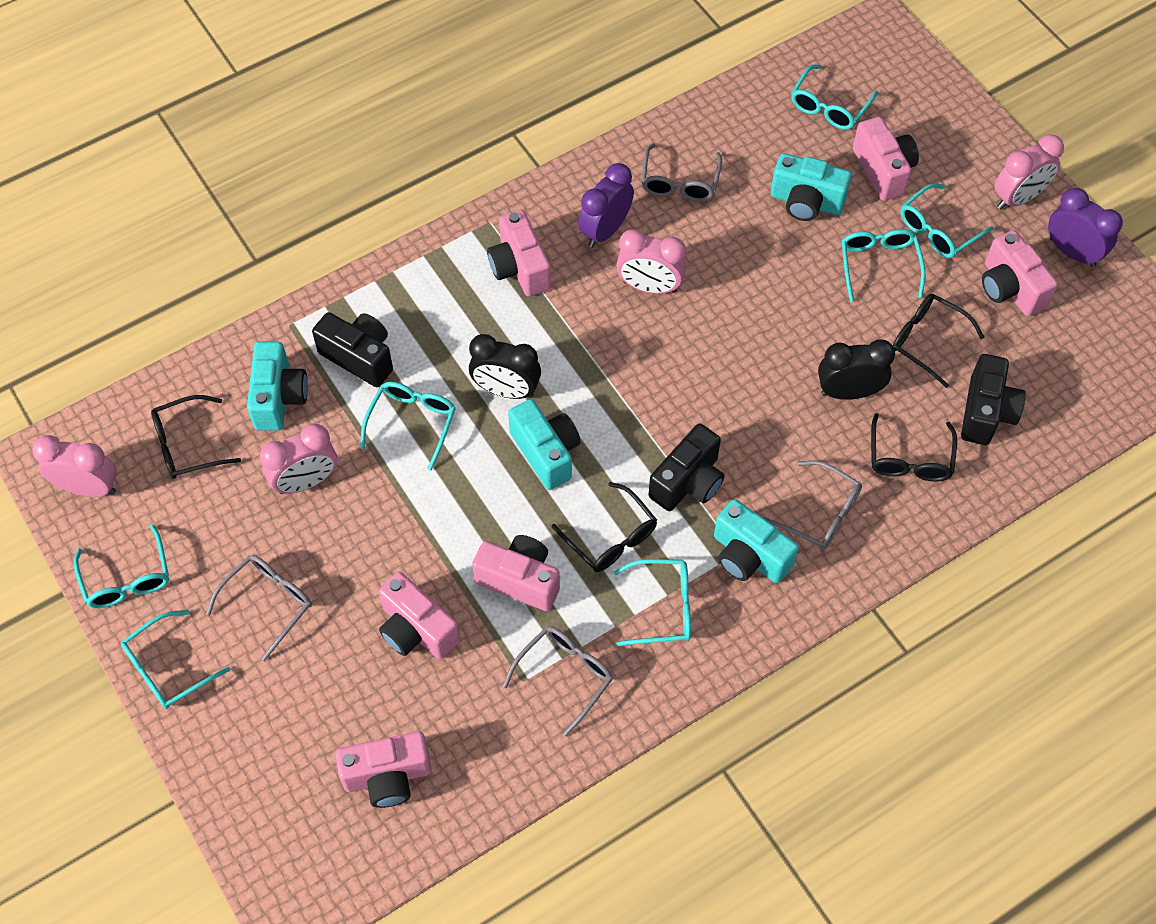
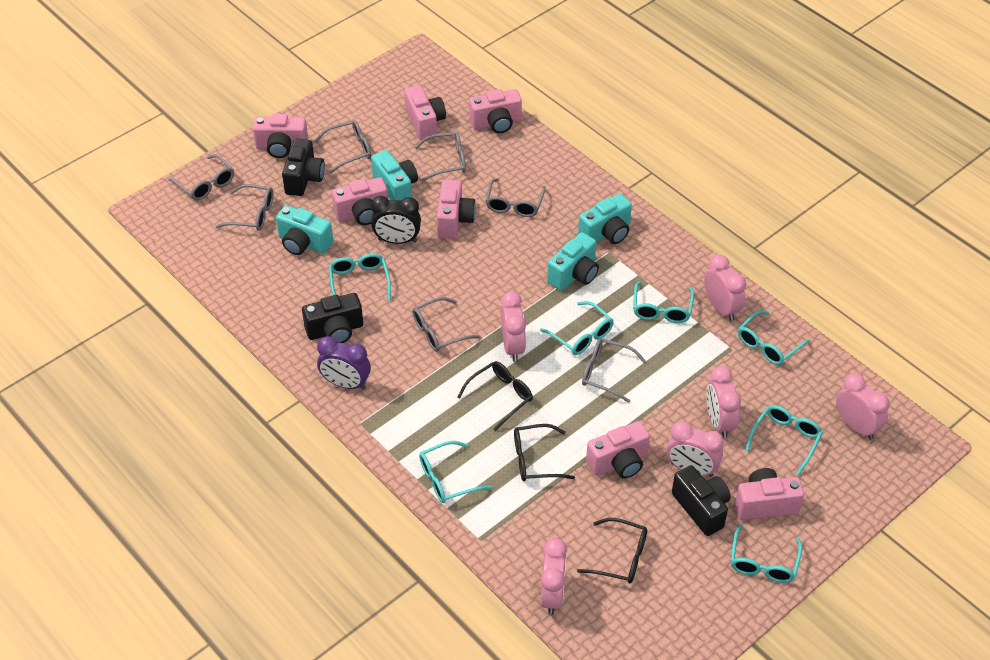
black clock: 2 -> 1
black glasses: 4 -> 3
grey glasses: 4 -> 7
pink camera: 6 -> 7
pink clock: 4 -> 6
purple clock: 2 -> 1

